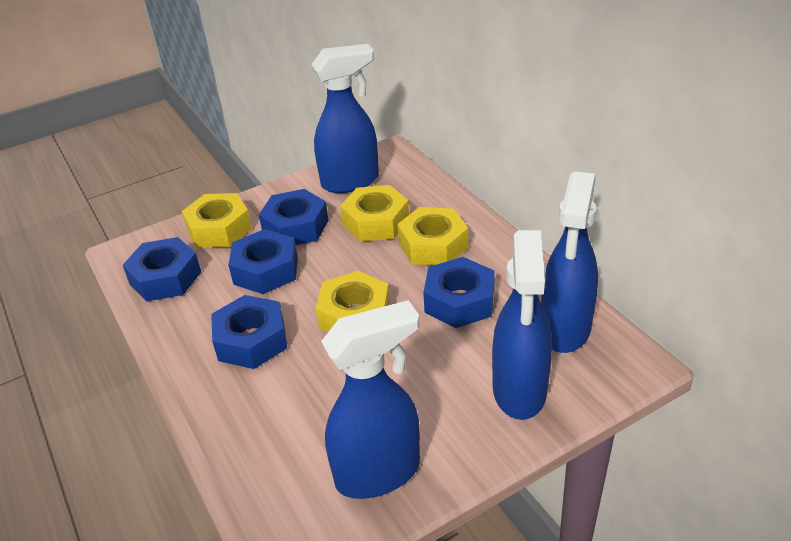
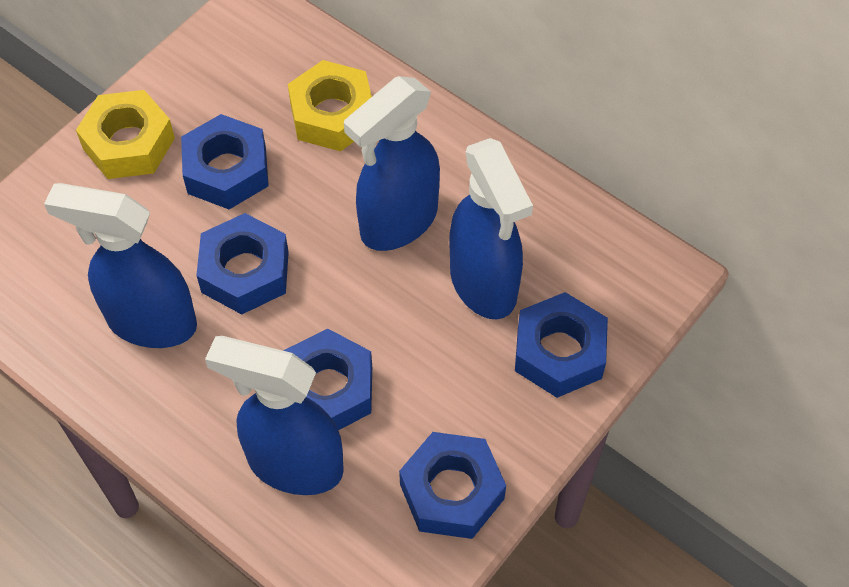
yellow nut: 4 -> 2

